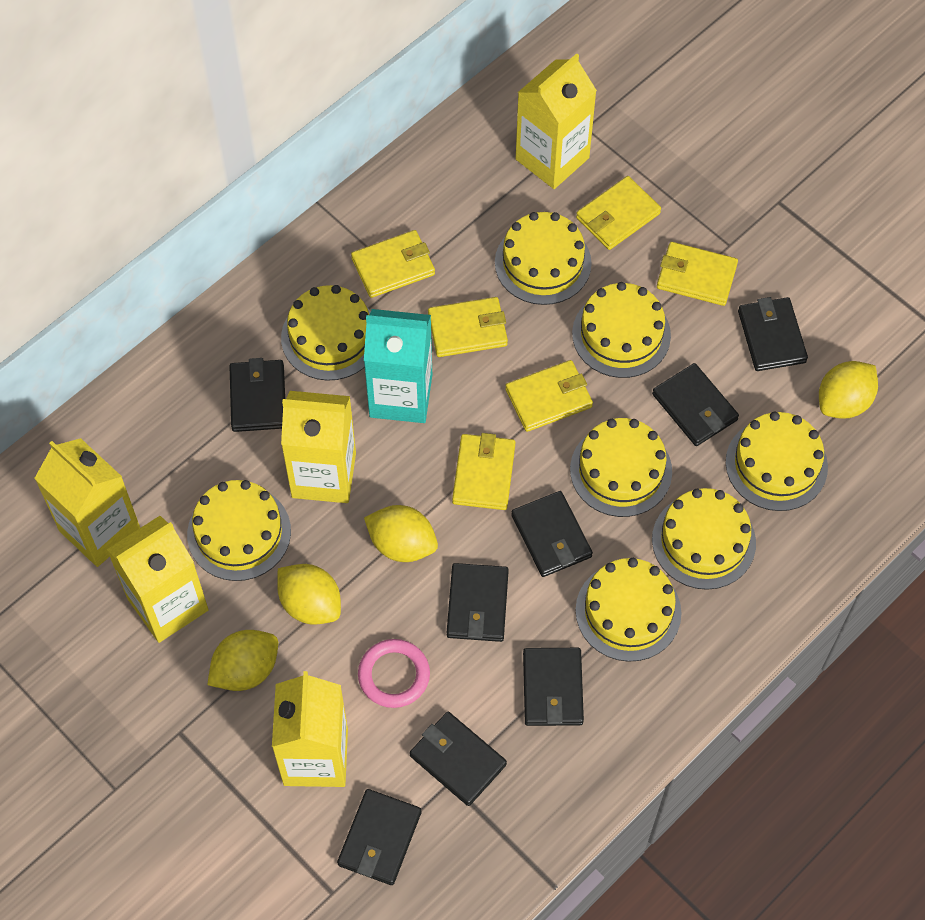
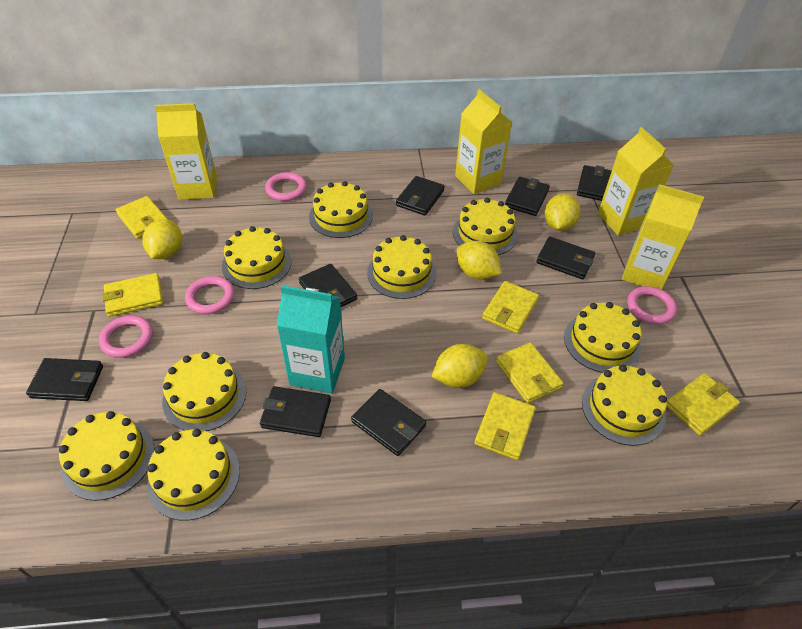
pink ring: 1 -> 4
yellow cake: 8 -> 9
yellow carton: 5 -> 4

